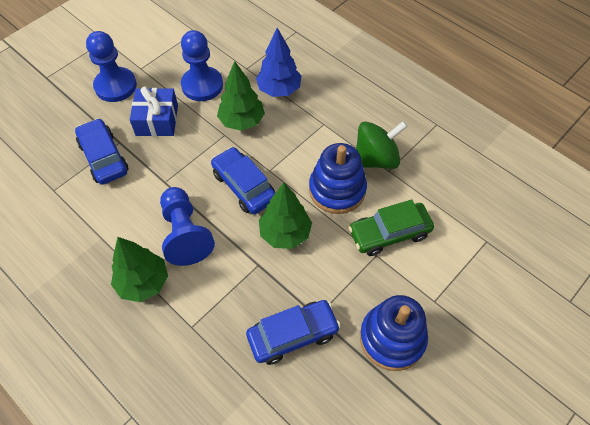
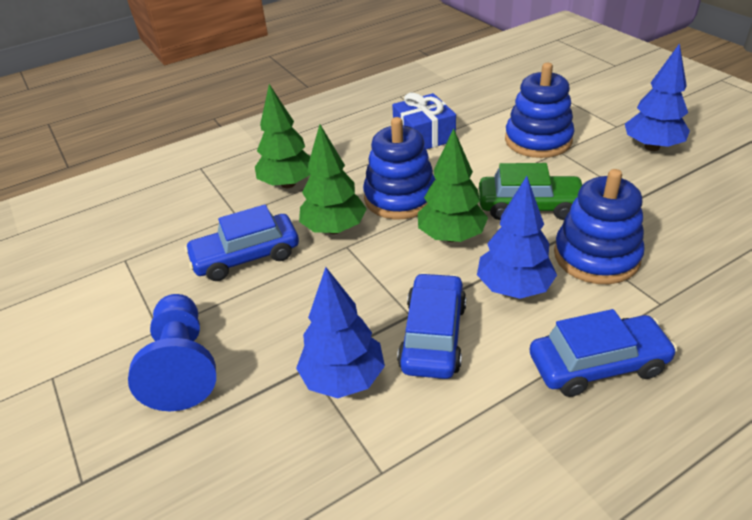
blue pawn: 3 -> 1
blue stacking toy: 2 -> 3
blue tree: 1 -> 3
green spinning top: 1 -> 0

